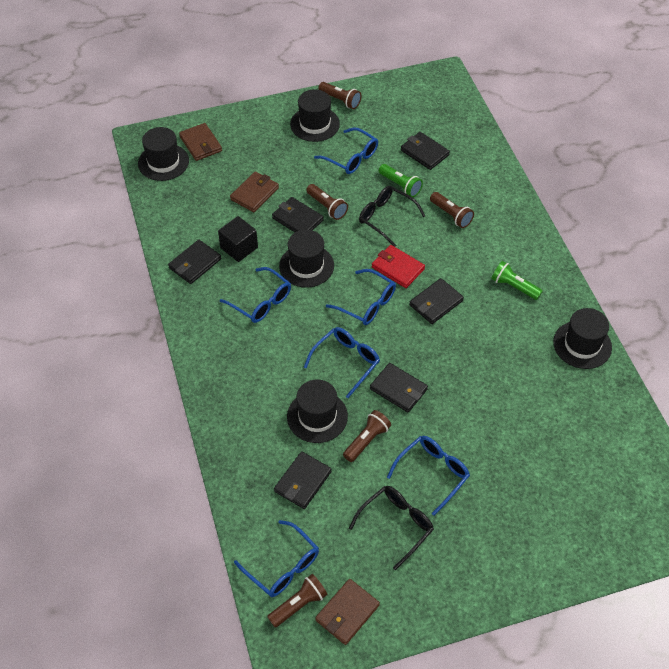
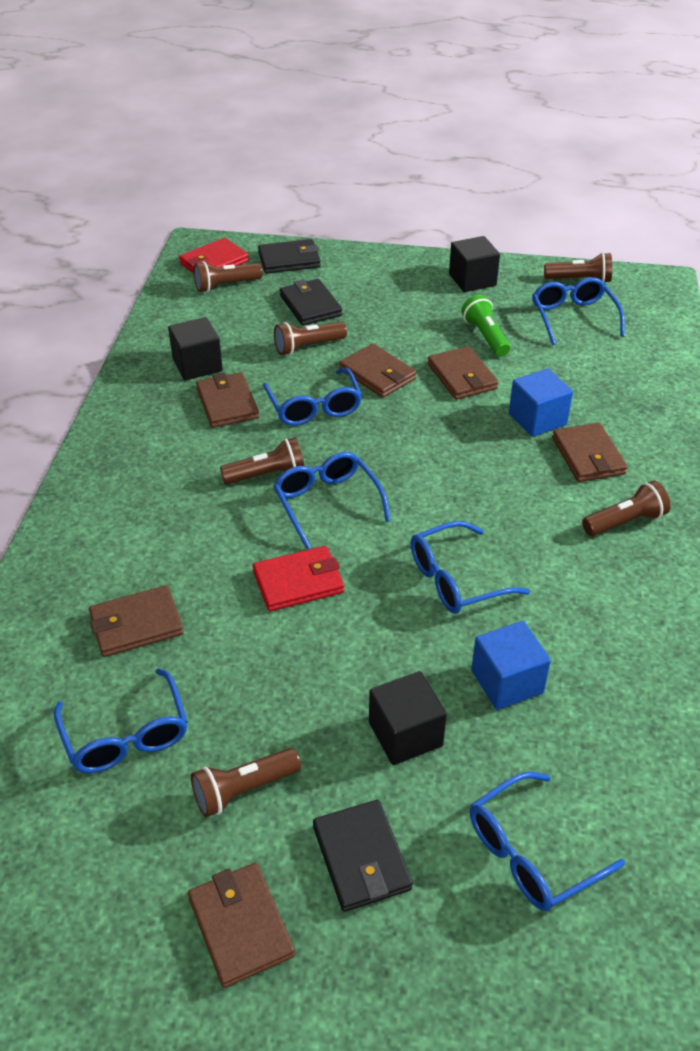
black cube: 1 -> 3
black glasses: 2 -> 0
black hat: 5 -> 0
black wallet: 6 -> 3
blue cube: 0 -> 2
brown flashlight: 5 -> 6
brown wallet: 3 -> 6
green flashlight: 2 -> 1
red wallet: 1 -> 2

